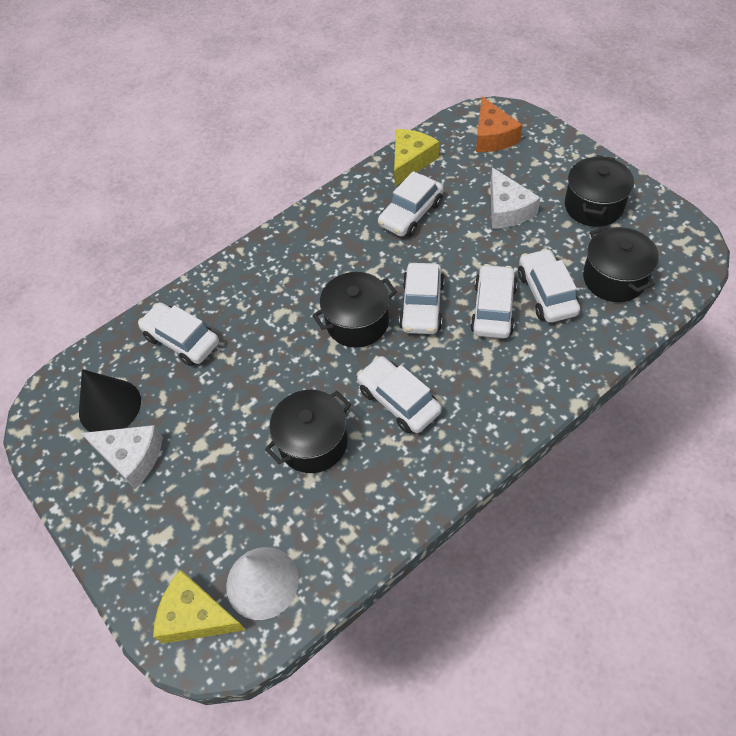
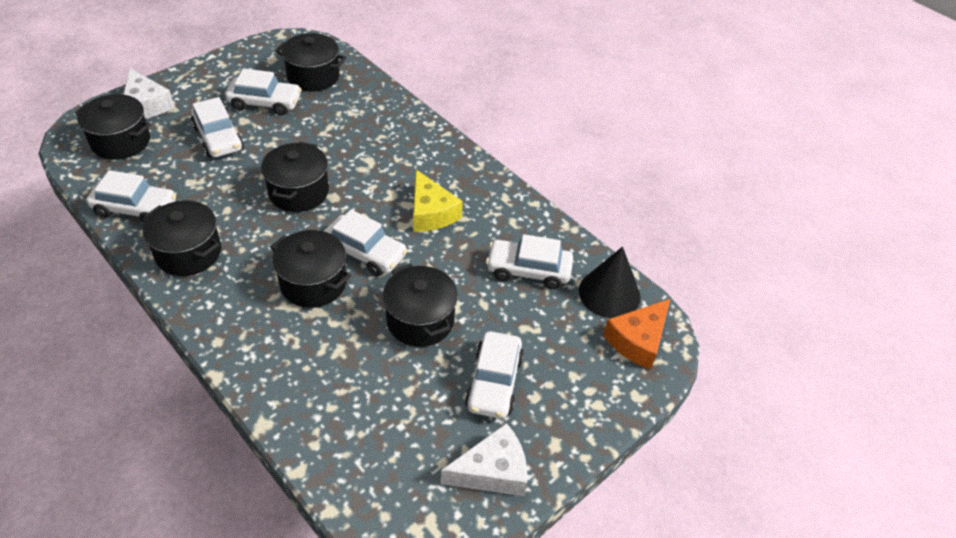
black pot: 4 -> 6
white cone: 1 -> 0
yellow cheese: 2 -> 1

